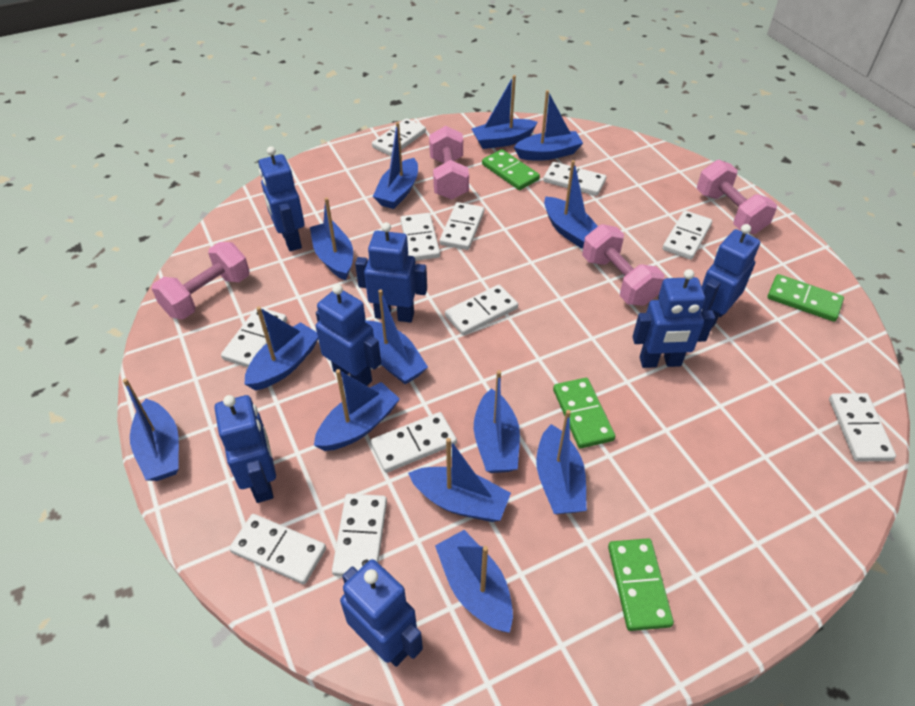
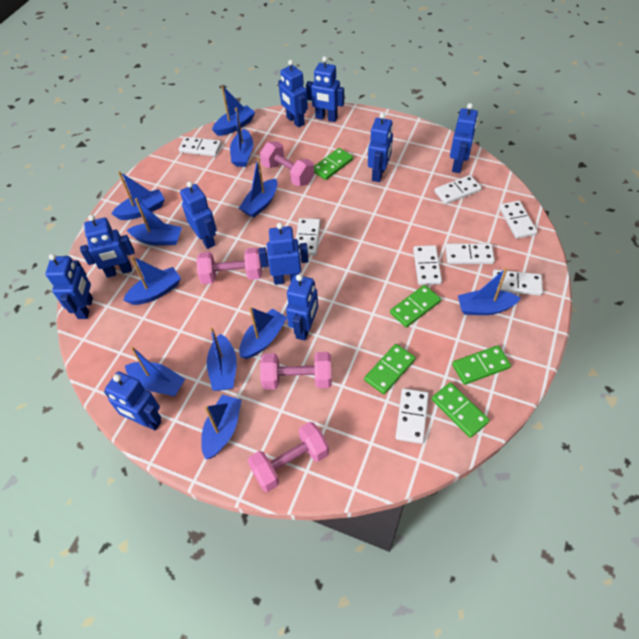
blue boat: 13 -> 11
blue robot: 7 -> 10
green domino: 4 -> 5
white domino: 11 -> 8

